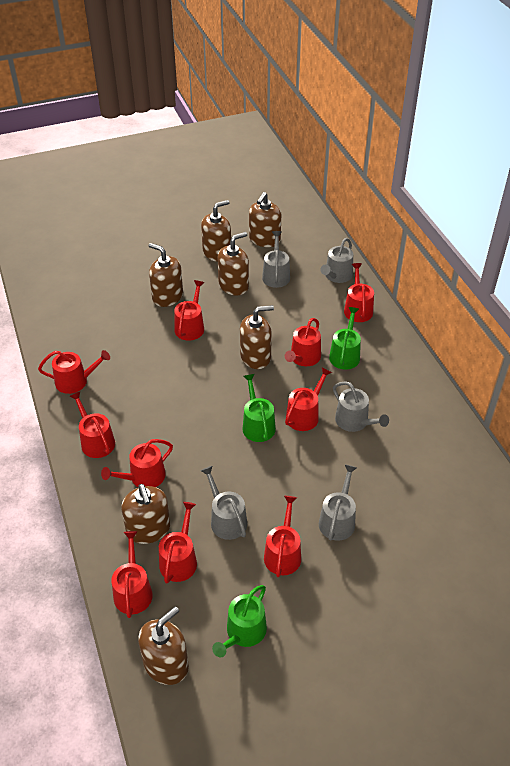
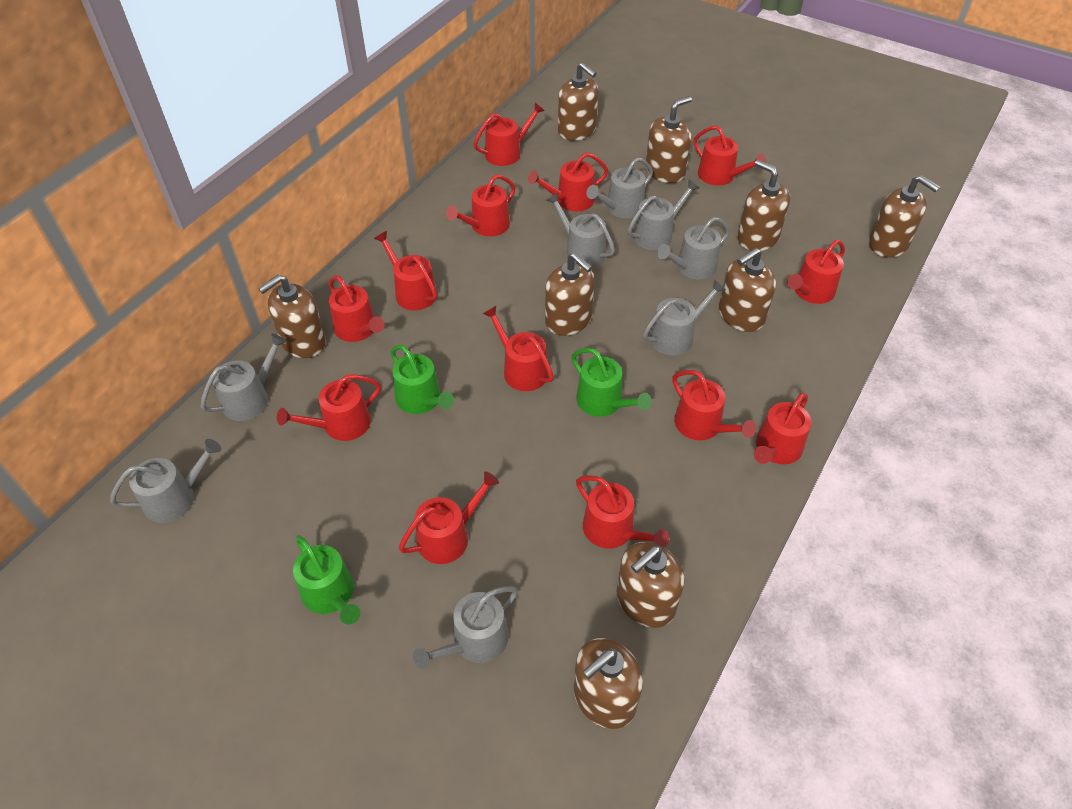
brown soap dispenser: 7 -> 9
grey watering can: 5 -> 8
red watering can: 10 -> 13

